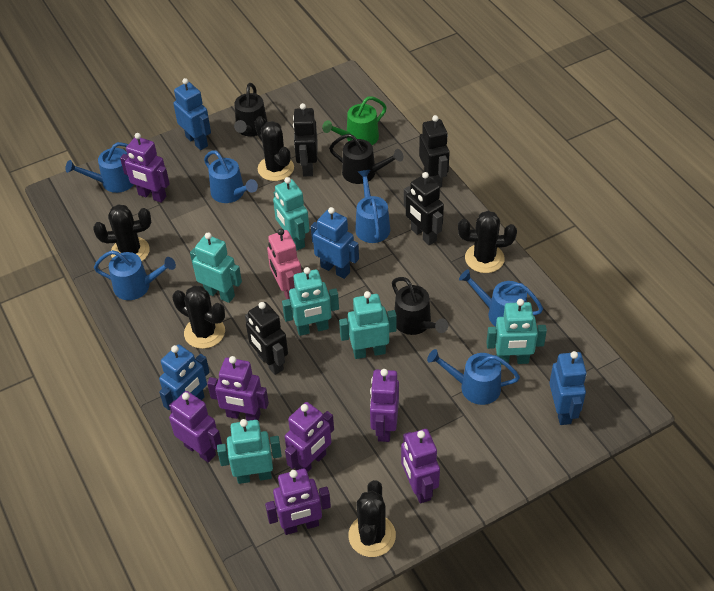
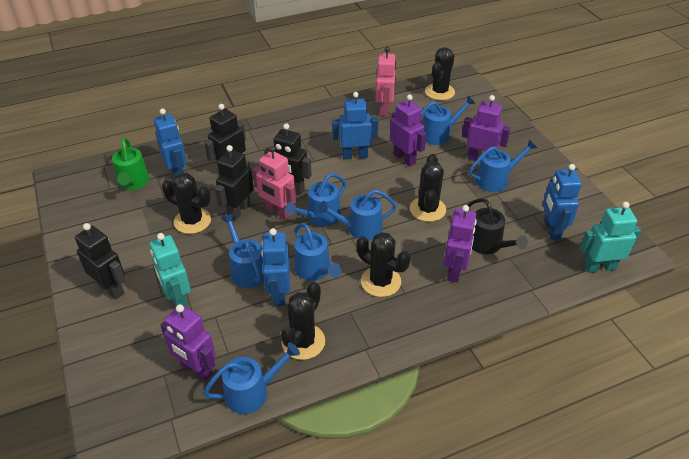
black watering can: 3 -> 1
blue watering can: 6 -> 7
pink robot: 1 -> 2
purple robot: 7 -> 4
turquoise robot: 6 -> 2

